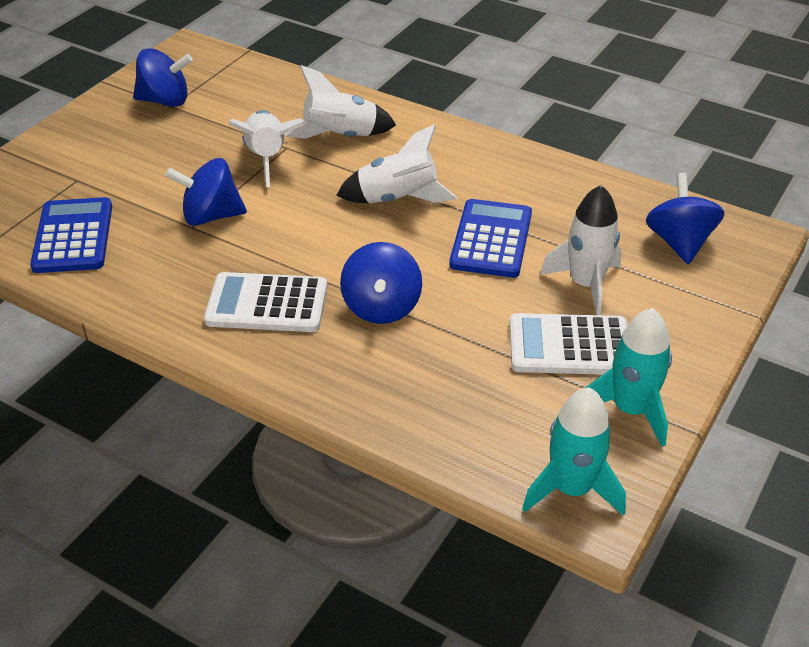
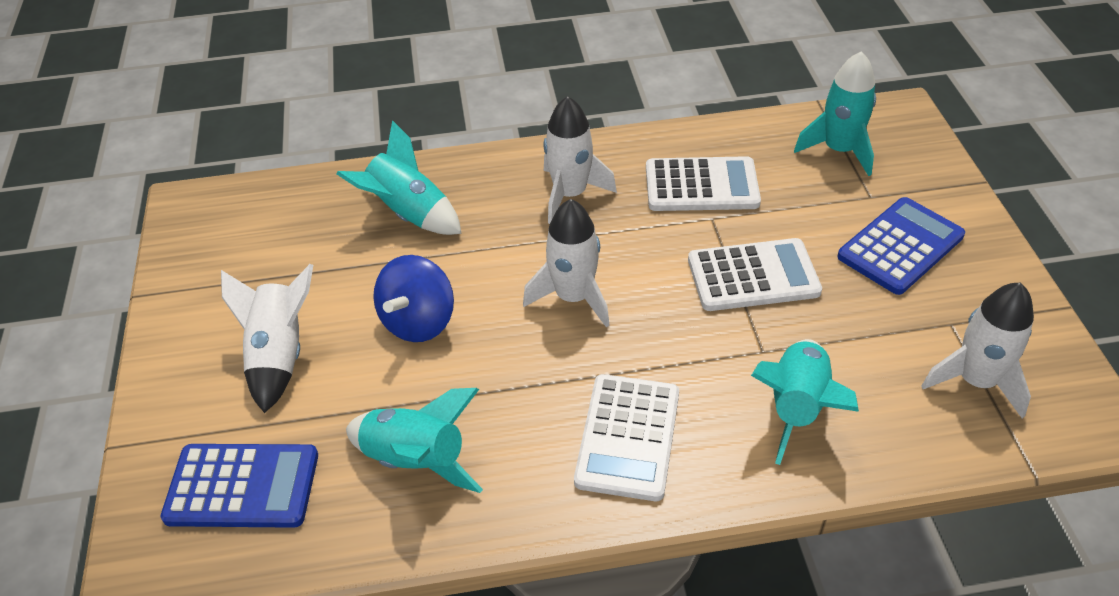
blue spinning top: 4 -> 1
turquoise rocket: 2 -> 4
white calculator: 2 -> 3

